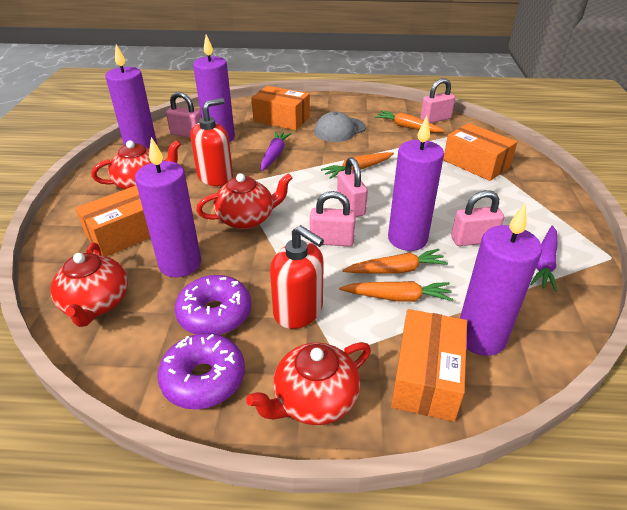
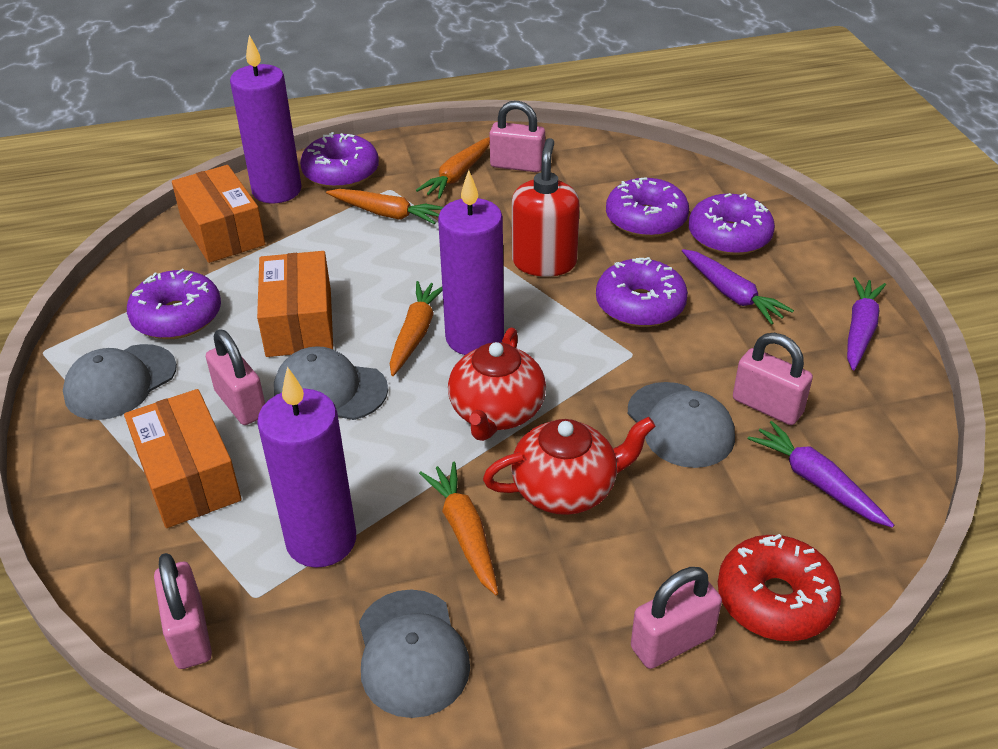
grey cap: 1 -> 4
orange box: 4 -> 3
purple candle: 5 -> 3
purple carrot: 2 -> 3
purple donut: 2 -> 5
red donut: 0 -> 1
red soap dispenser: 2 -> 1
red teapot: 4 -> 2

